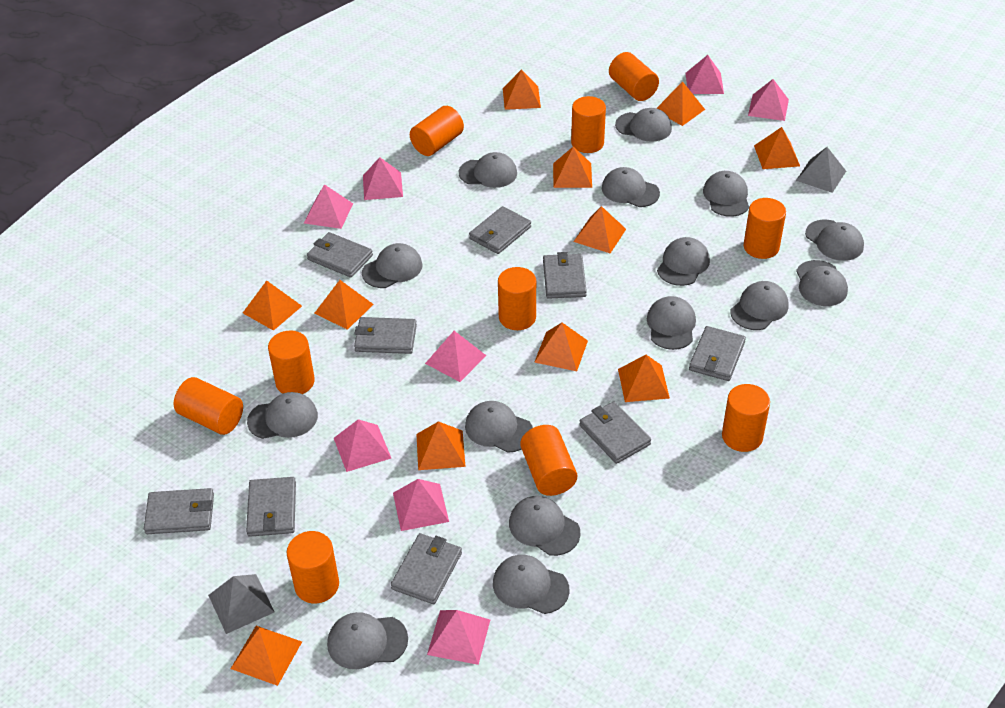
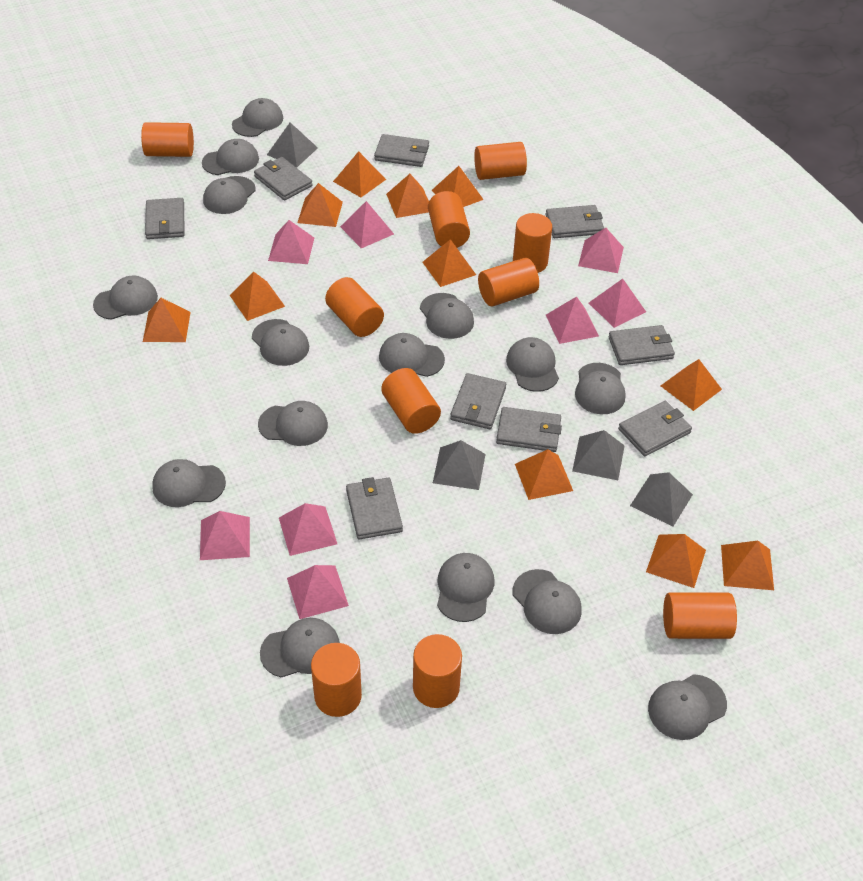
grey pyramid: 2 -> 4

